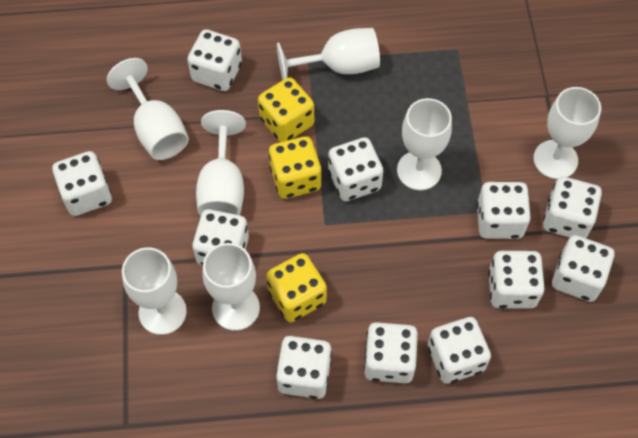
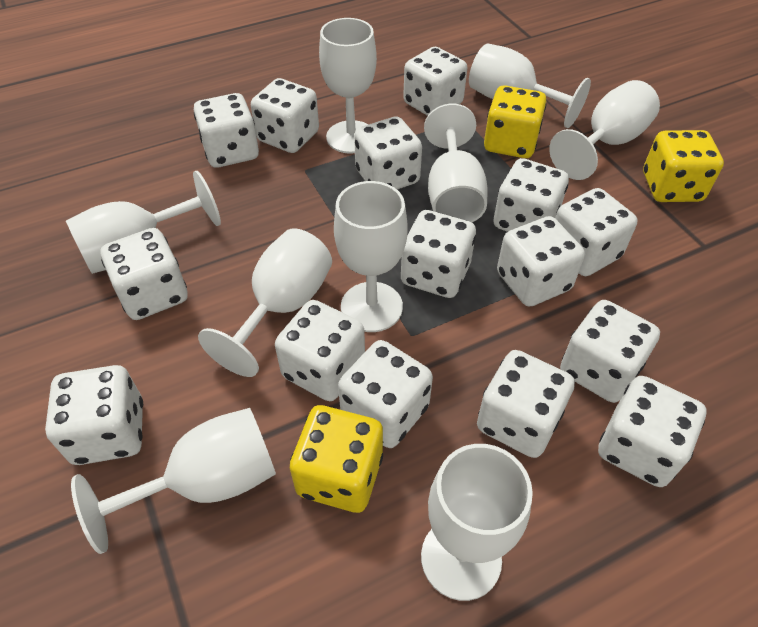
white dice: 11 -> 15
white goblet: 7 -> 9

